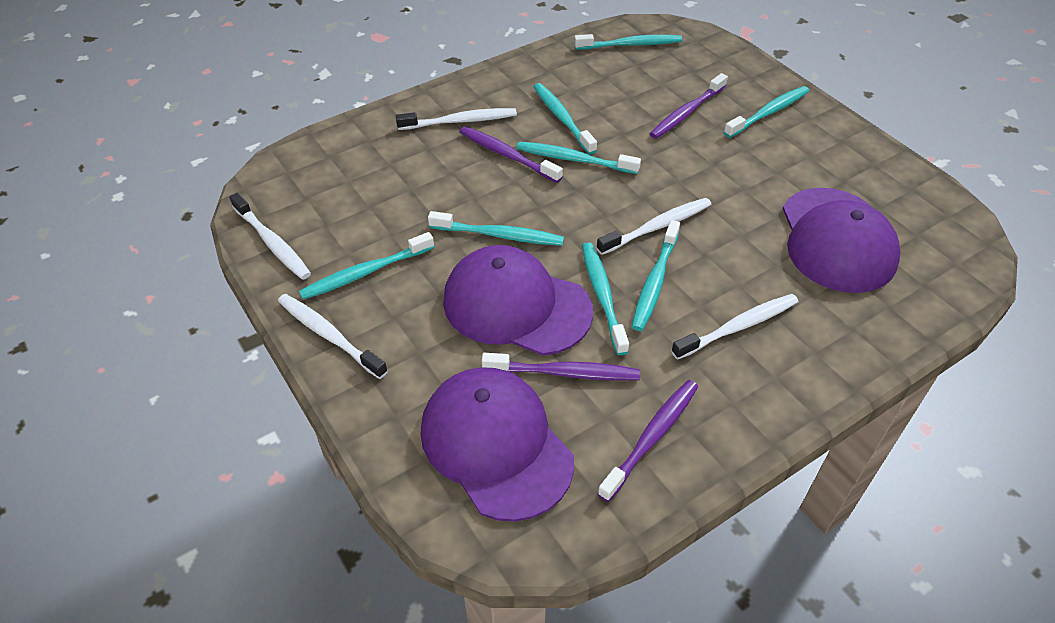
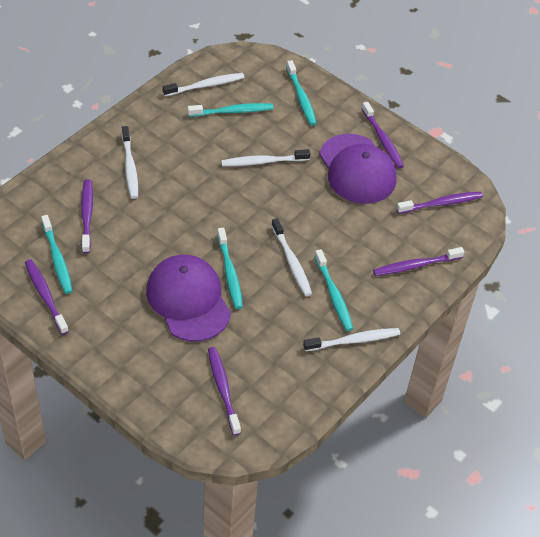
purple cap: 3 -> 2
purple toothbrush: 4 -> 6
turquoise toothbrush: 8 -> 5

